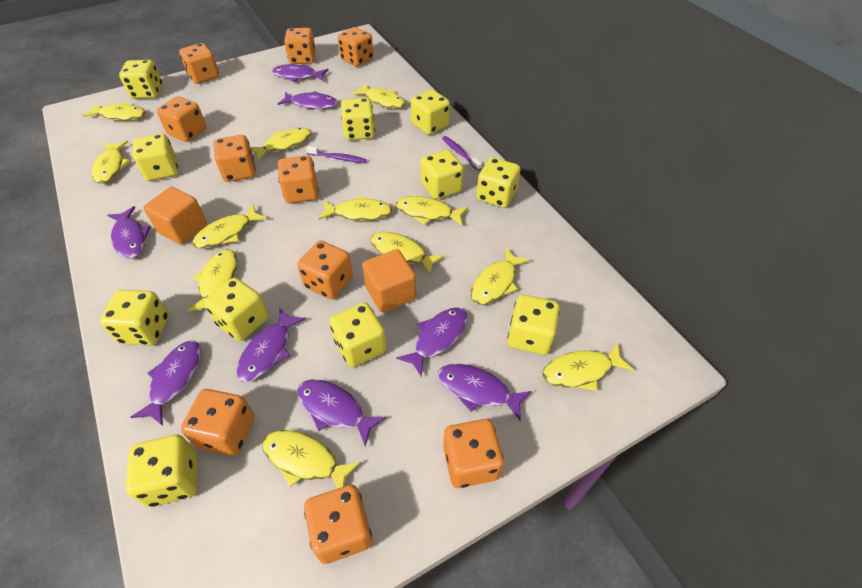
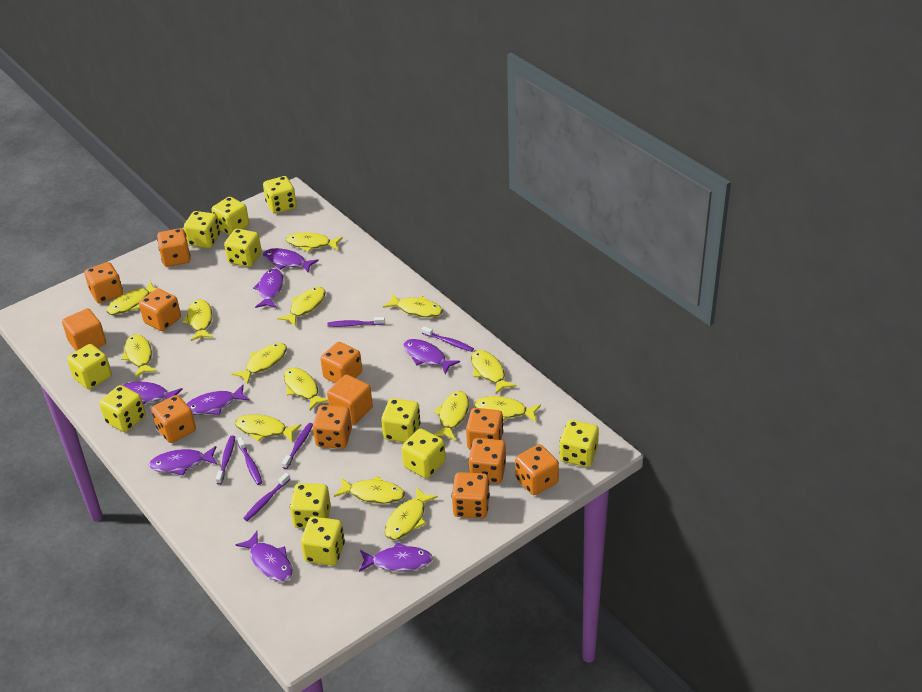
purple toothbrush: 2 -> 6
yellow fish: 12 -> 14

